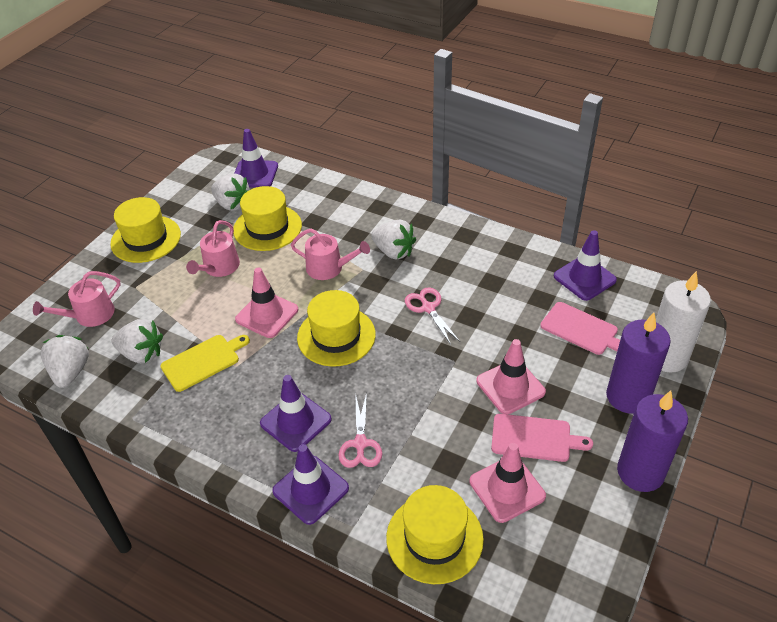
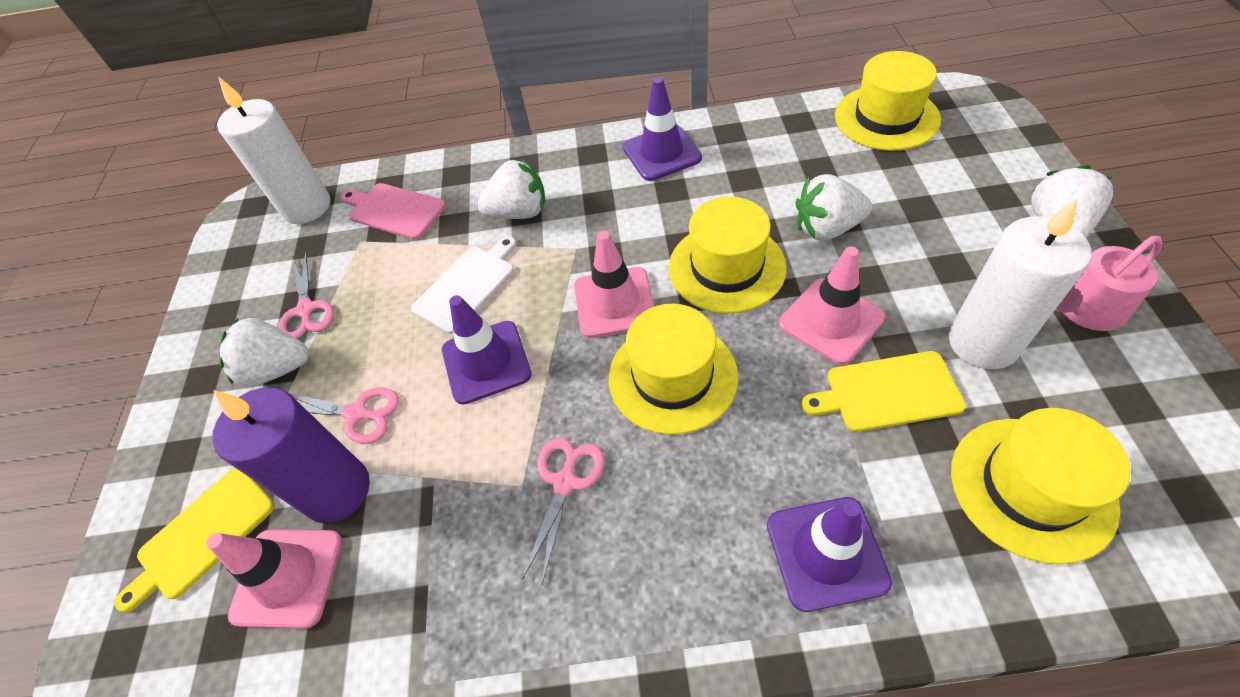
pink cutting board: 2 -> 1
pink scissors: 2 -> 3
pink watering can: 3 -> 1
purple candle: 2 -> 1
purple traffic cone: 4 -> 3
white candle: 1 -> 2
white cutting board: 0 -> 1
yellow cutting board: 1 -> 2

